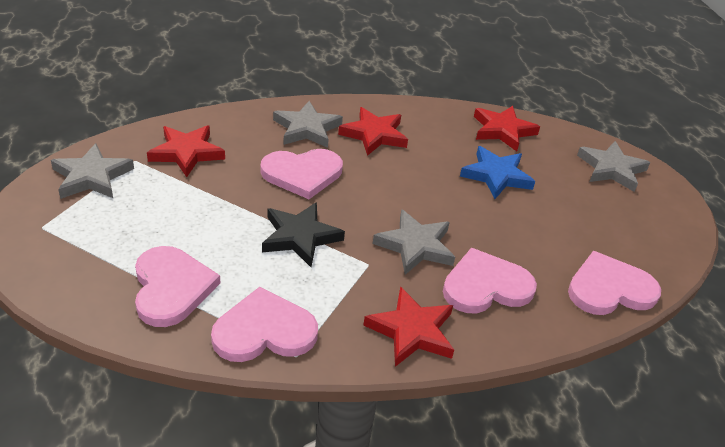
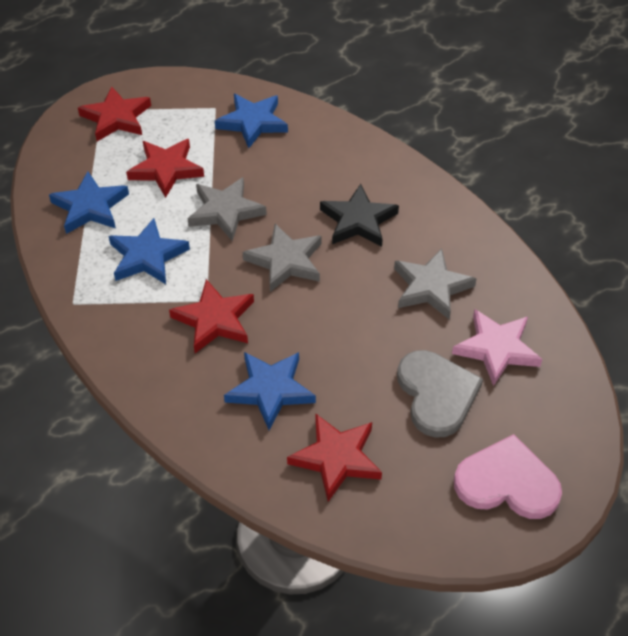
blue star: 1 -> 4
grey heart: 0 -> 1
grey star: 4 -> 3
pink heart: 5 -> 1
pink star: 0 -> 1

